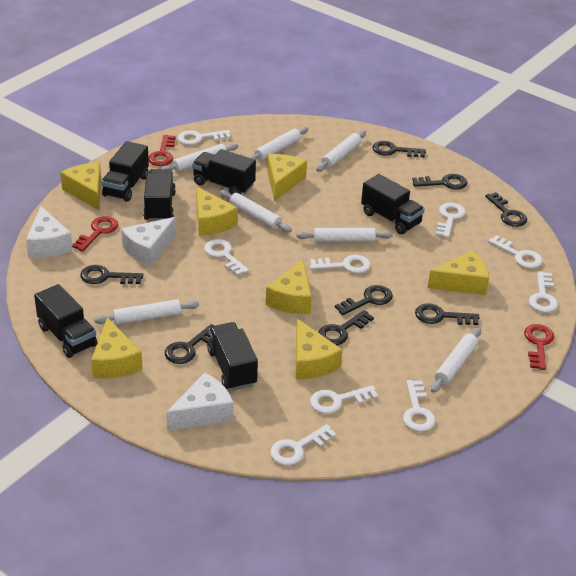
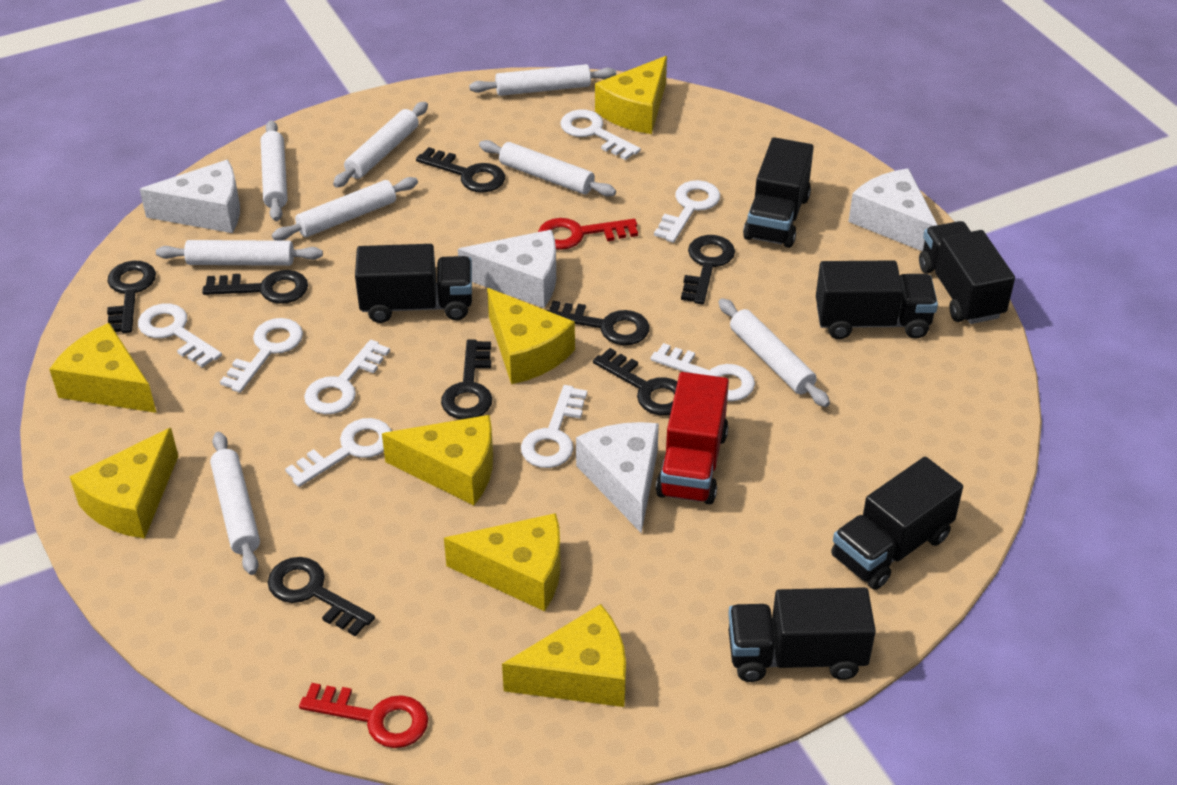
red key: 3 -> 2
red truck: 0 -> 1
white cheese: 3 -> 4
white key: 9 -> 8
white rolling pin: 7 -> 8

